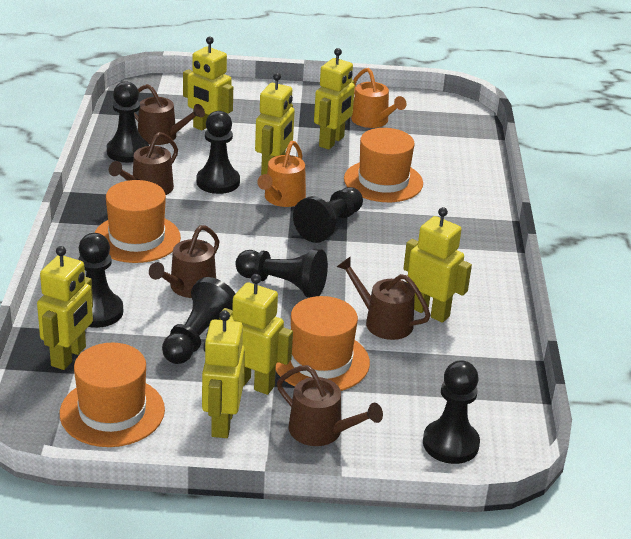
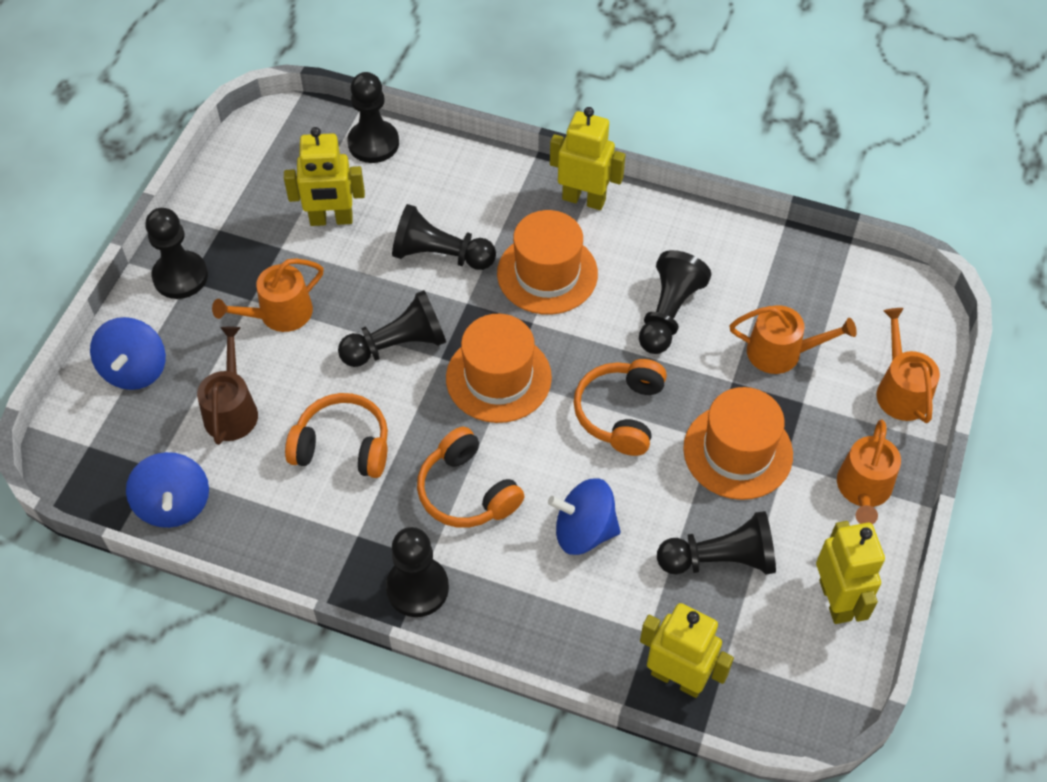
blue spinning top: 0 -> 3
brown watering can: 5 -> 1
orange hat: 4 -> 3
orange headphones: 0 -> 3
orange watering can: 2 -> 4
yellow robot: 7 -> 4

